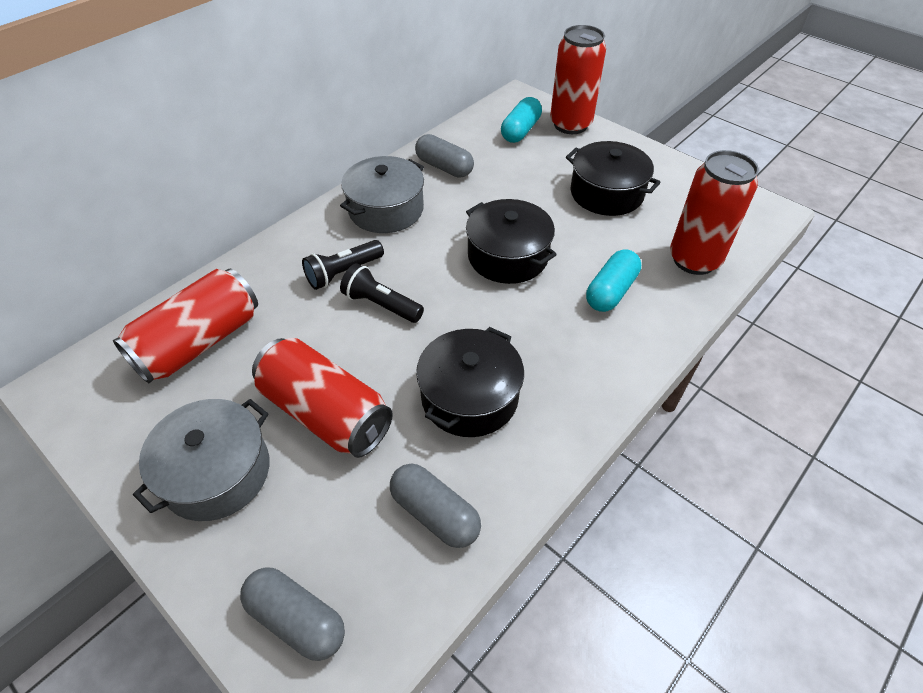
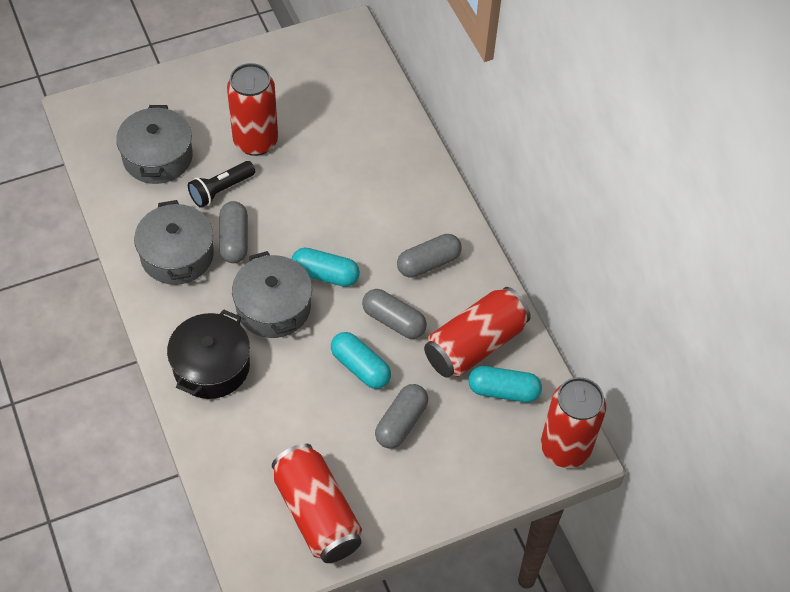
black flashlight: 2 -> 1
black pot: 3 -> 1
grey capsule: 3 -> 4
grey pot: 2 -> 3
turquoise capsule: 2 -> 3

